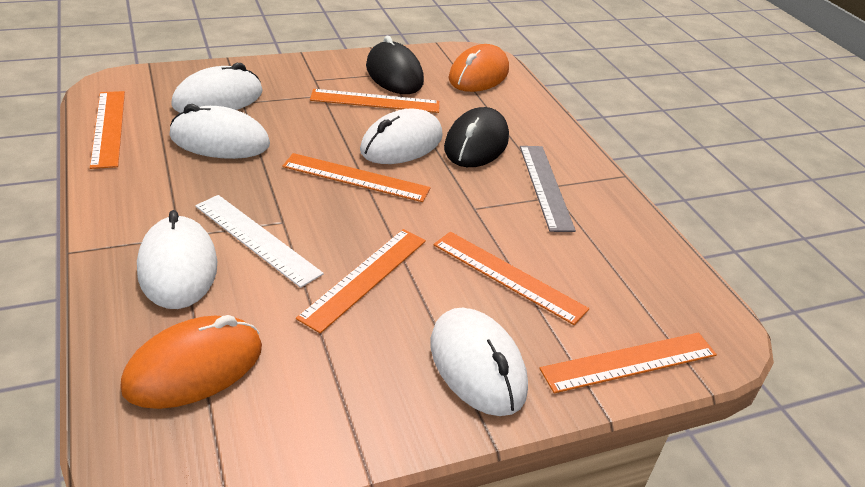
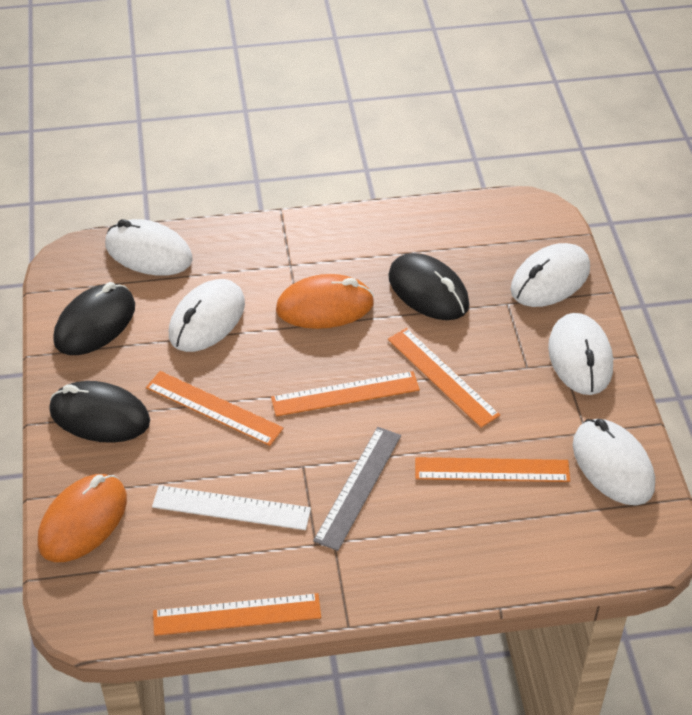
black mouse: 2 -> 3
orange ruler: 6 -> 5

